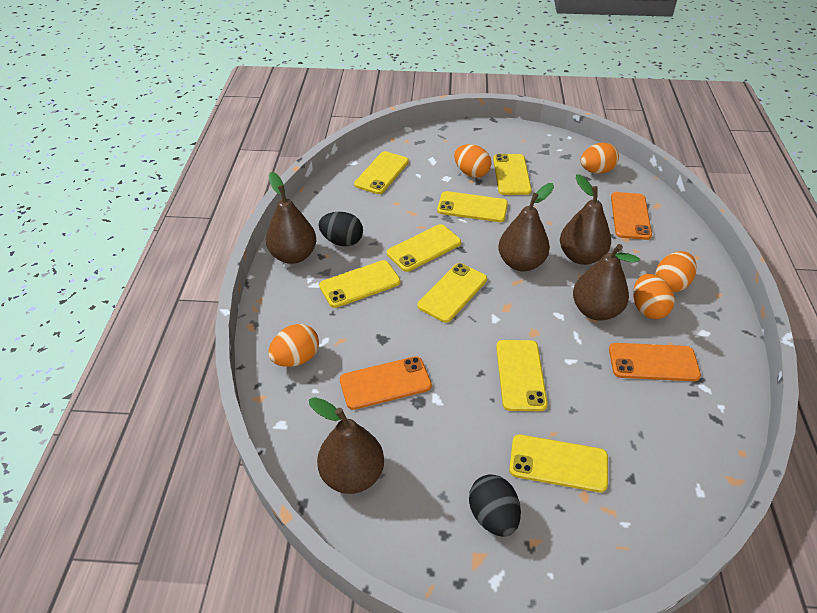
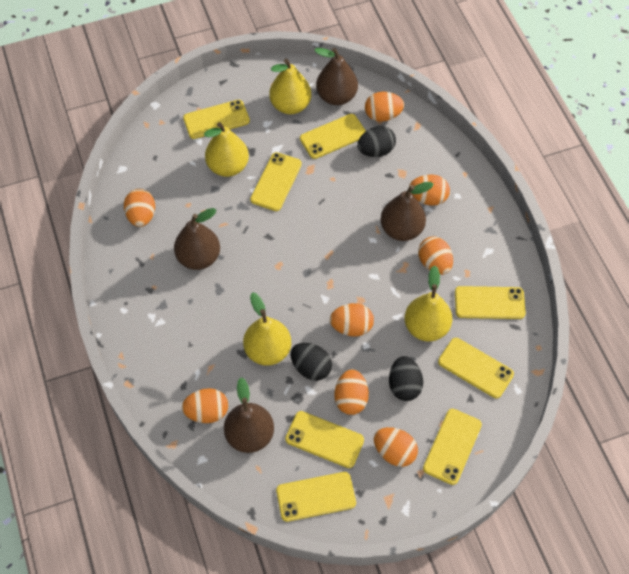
black egg: 2 -> 3
brown pear: 5 -> 4
orange egg: 5 -> 8
orange phone: 3 -> 0
yellow pear: 0 -> 4

